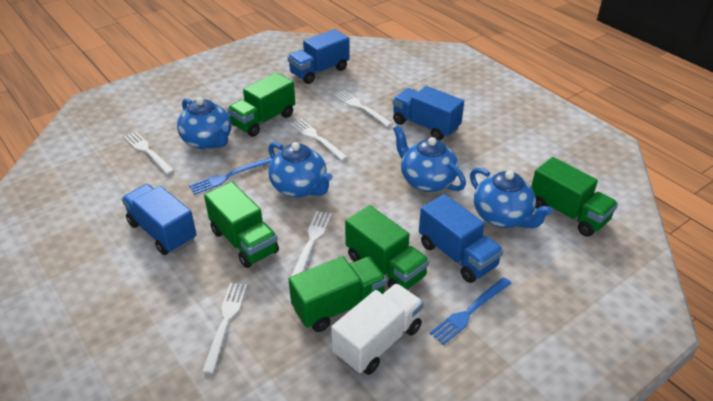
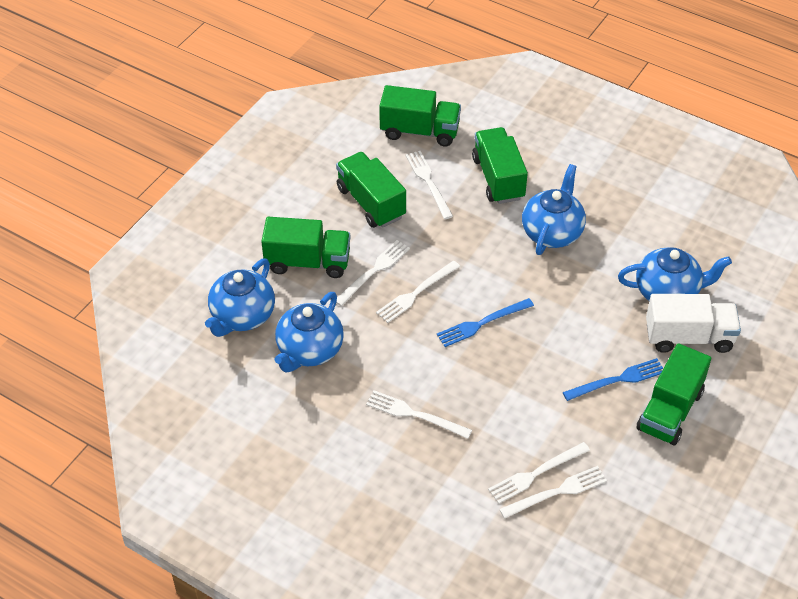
blue truck: 4 -> 0
white fork: 5 -> 6

